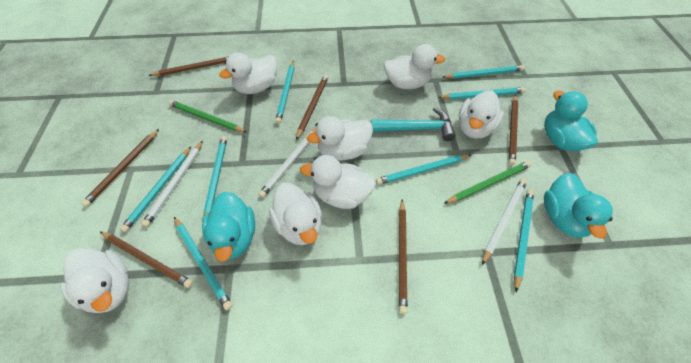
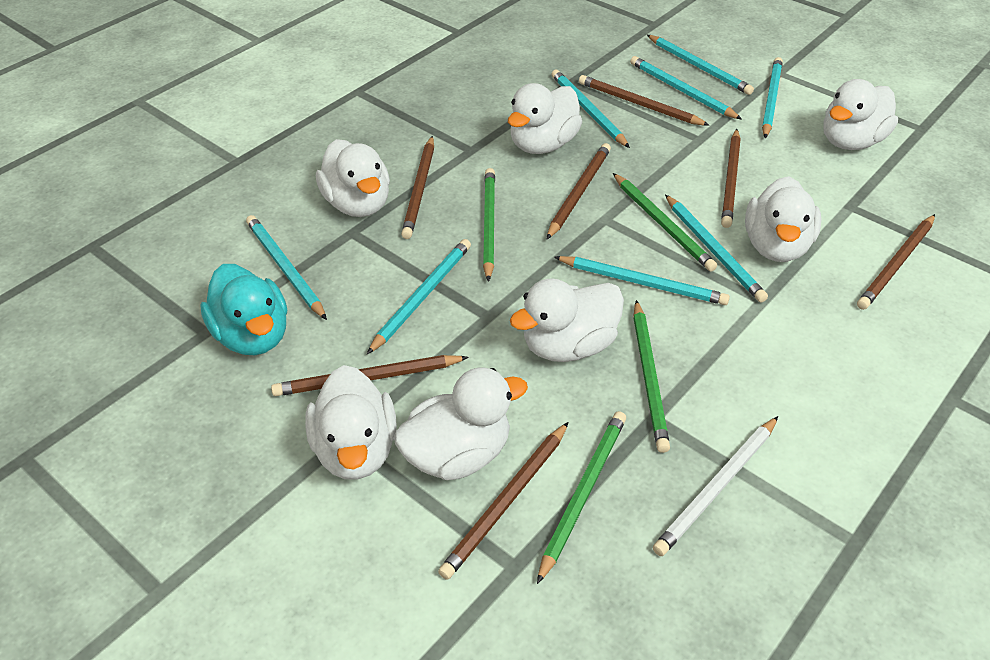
brown pencil: 6 -> 7
green pencil: 2 -> 4
turquoise duck: 3 -> 1
turquoise hammer: 1 -> 0
white pencil: 3 -> 1

